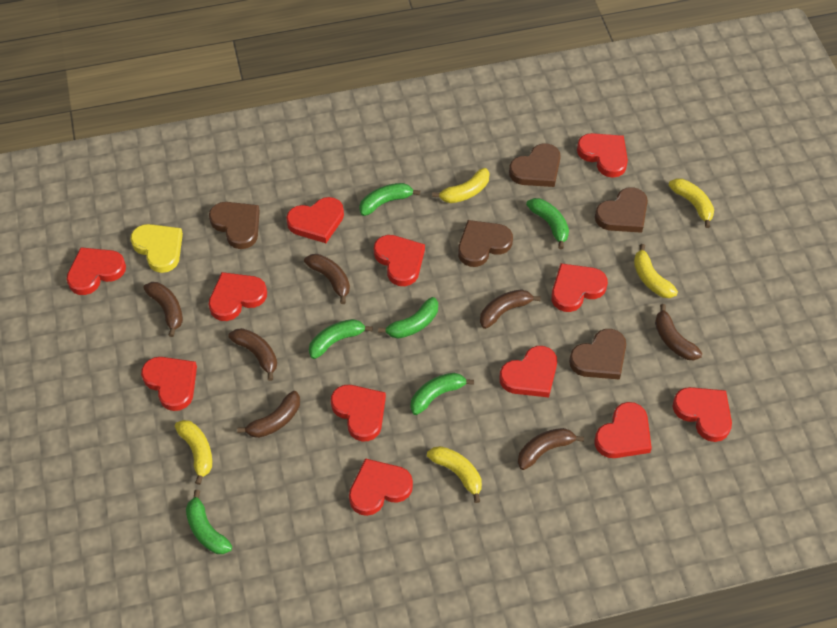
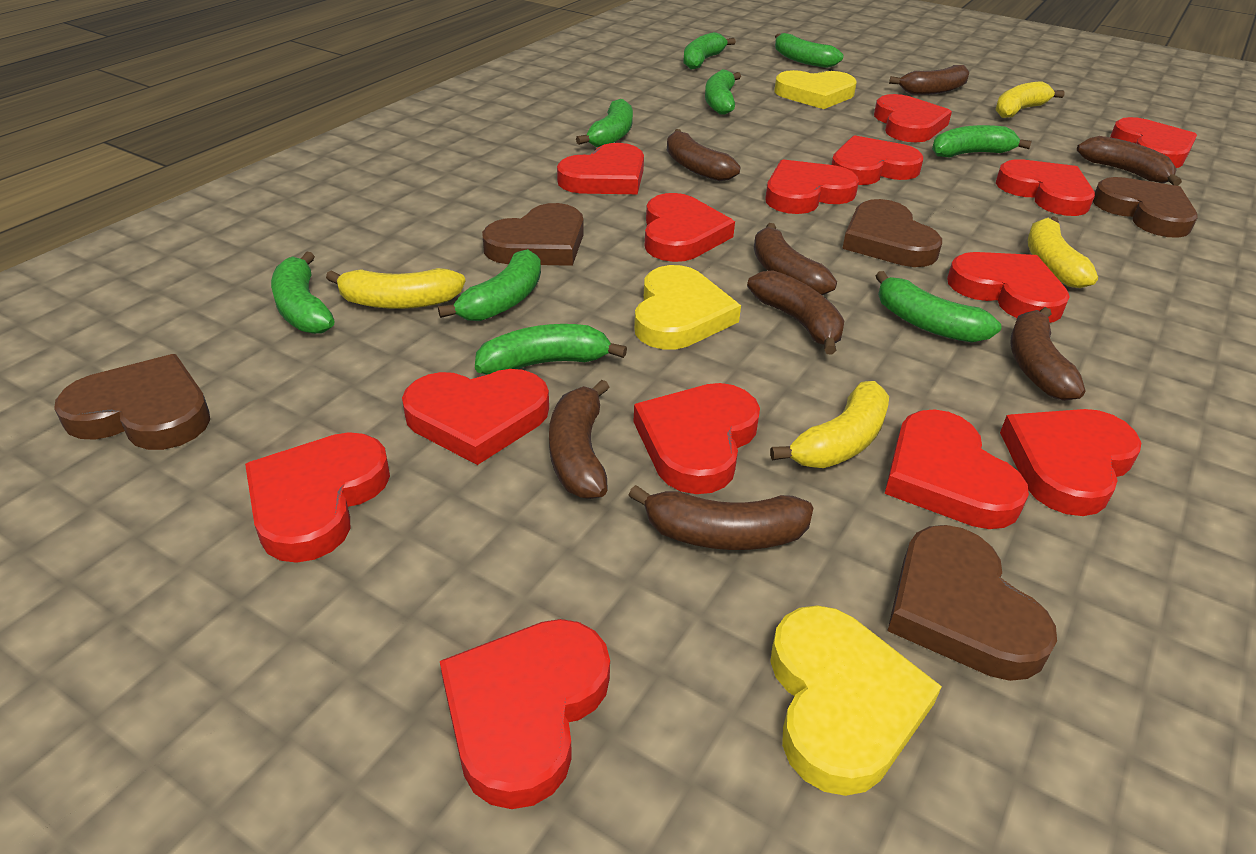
brown banana: 7 -> 8
green banana: 6 -> 9
red heart: 12 -> 14
yellow banana: 5 -> 4
yellow heart: 1 -> 3

